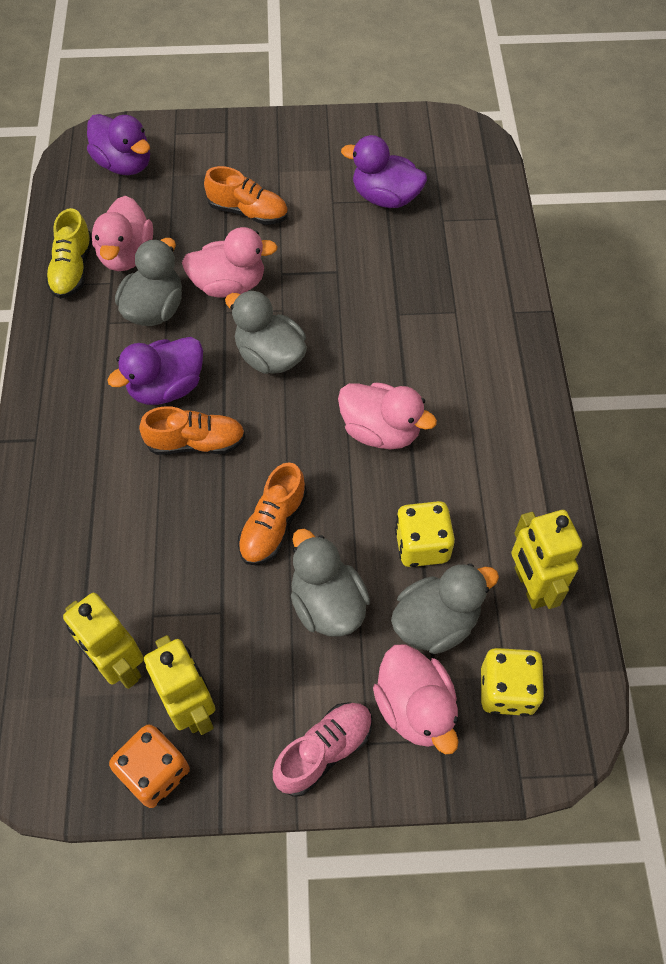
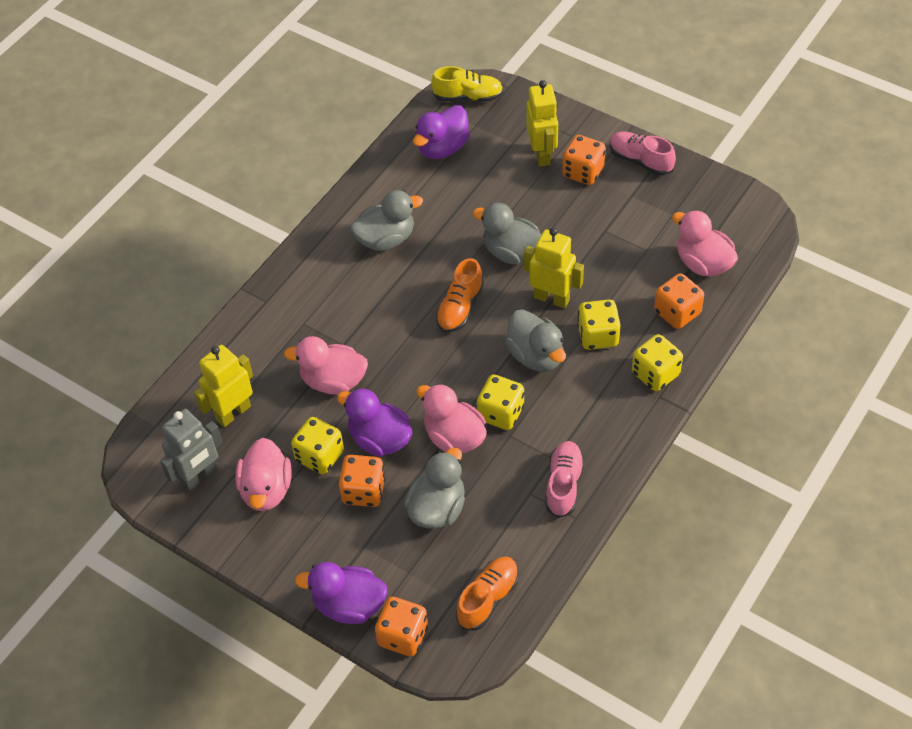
grey robot: 0 -> 1
orange dice: 1 -> 4
orange shoe: 3 -> 2
pink shoe: 1 -> 2
yellow dice: 2 -> 4

